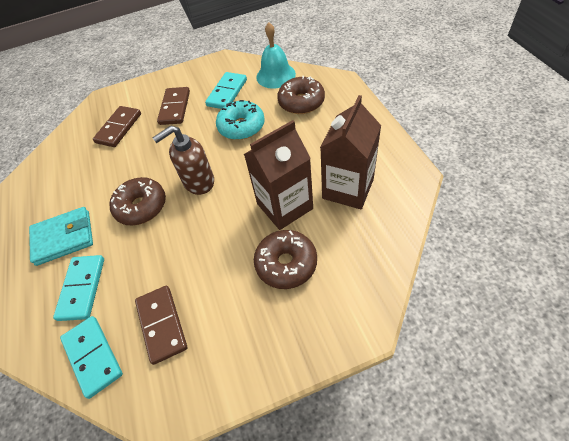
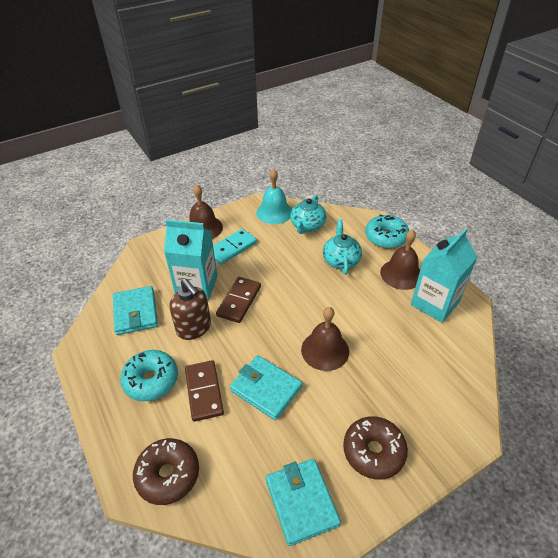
brown bell: 0 -> 3
brown carton: 2 -> 0
brown domino: 3 -> 2
brown donut: 3 -> 2
turquoise carton: 0 -> 2
turquoise domino: 3 -> 1
turquoise donut: 1 -> 2
turquoise teapot: 0 -> 2
turquoise wallet: 1 -> 3

